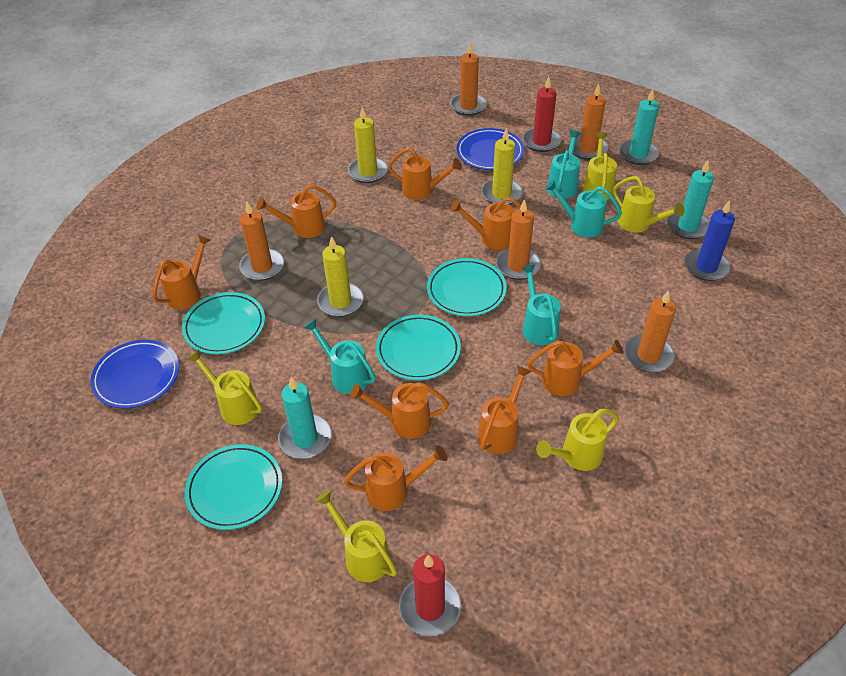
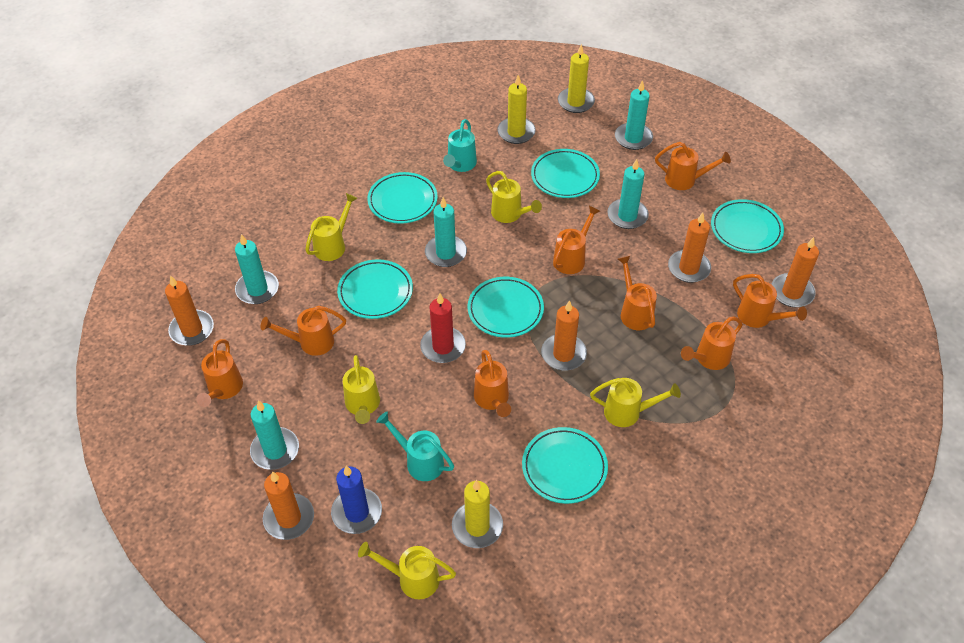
blue plate: 2 -> 0
red candle: 2 -> 1
turquoise candle: 3 -> 5
turquoise plate: 4 -> 6
turquoise watering can: 4 -> 2

